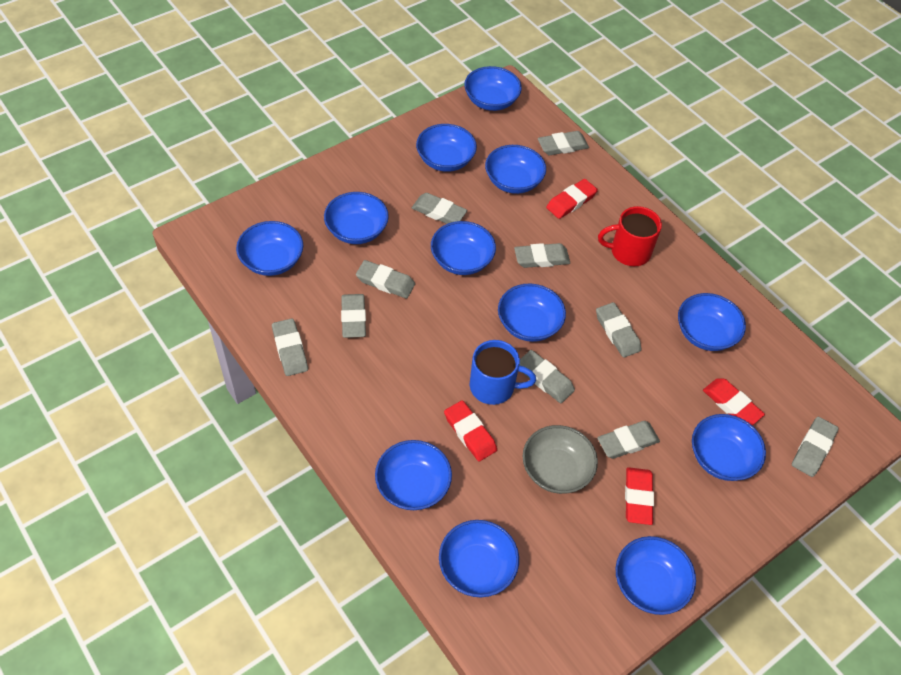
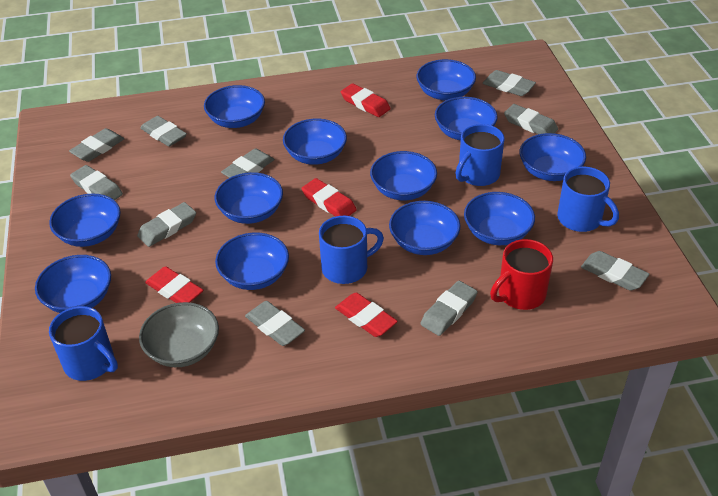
blue mug: 1 -> 4

